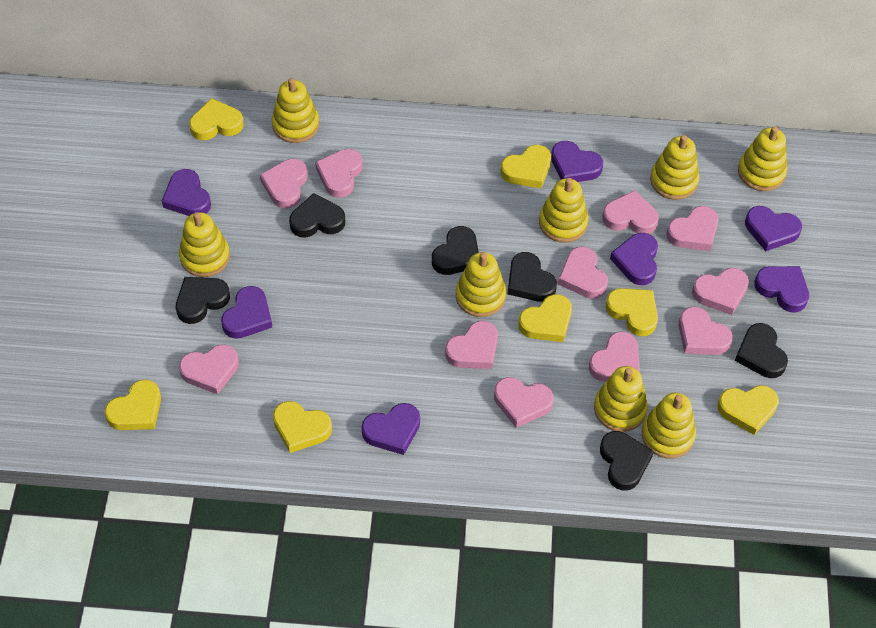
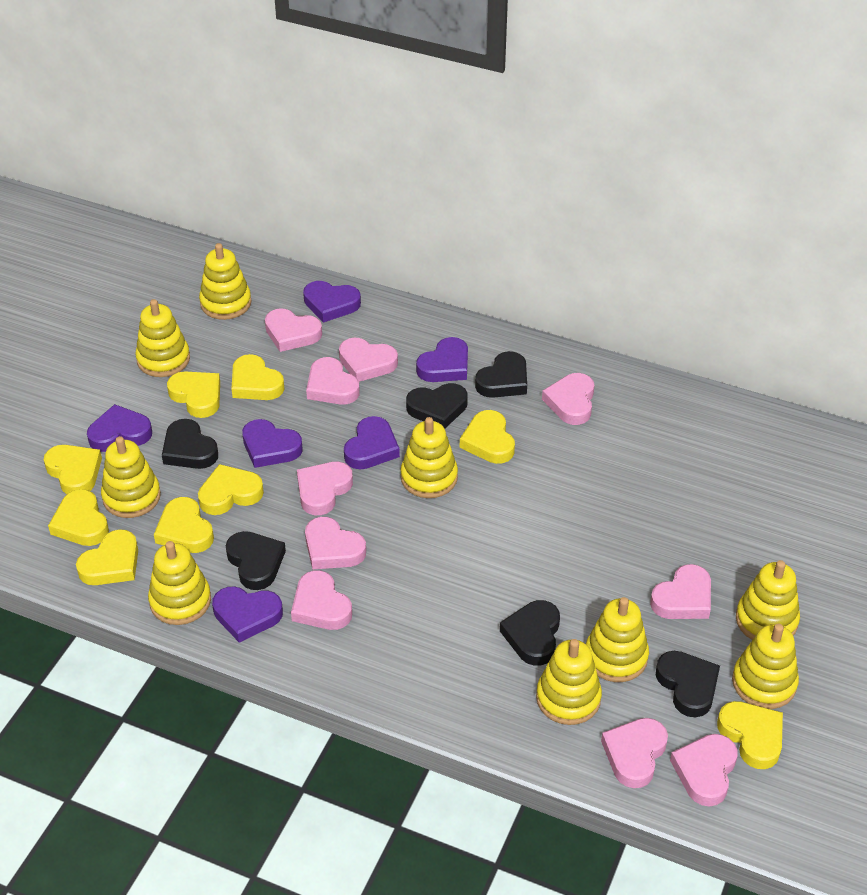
pink heart: 11 -> 10
purple heart: 7 -> 6
yellow heart: 7 -> 9
yellow stacking toy: 8 -> 9

